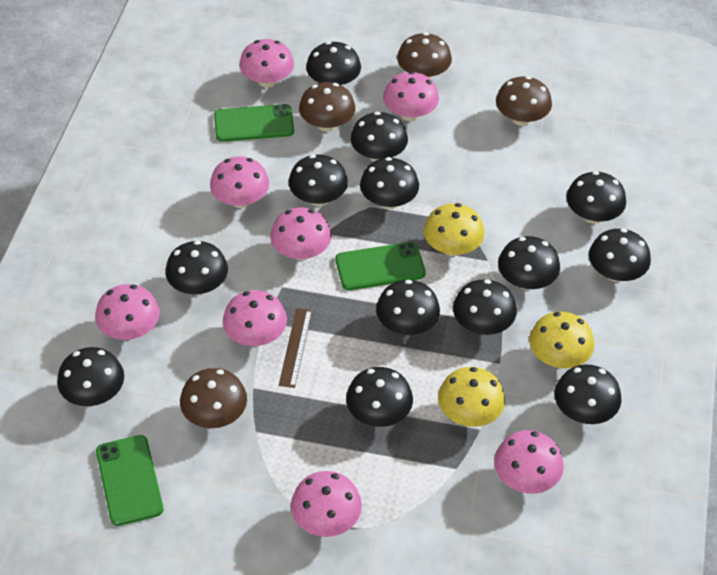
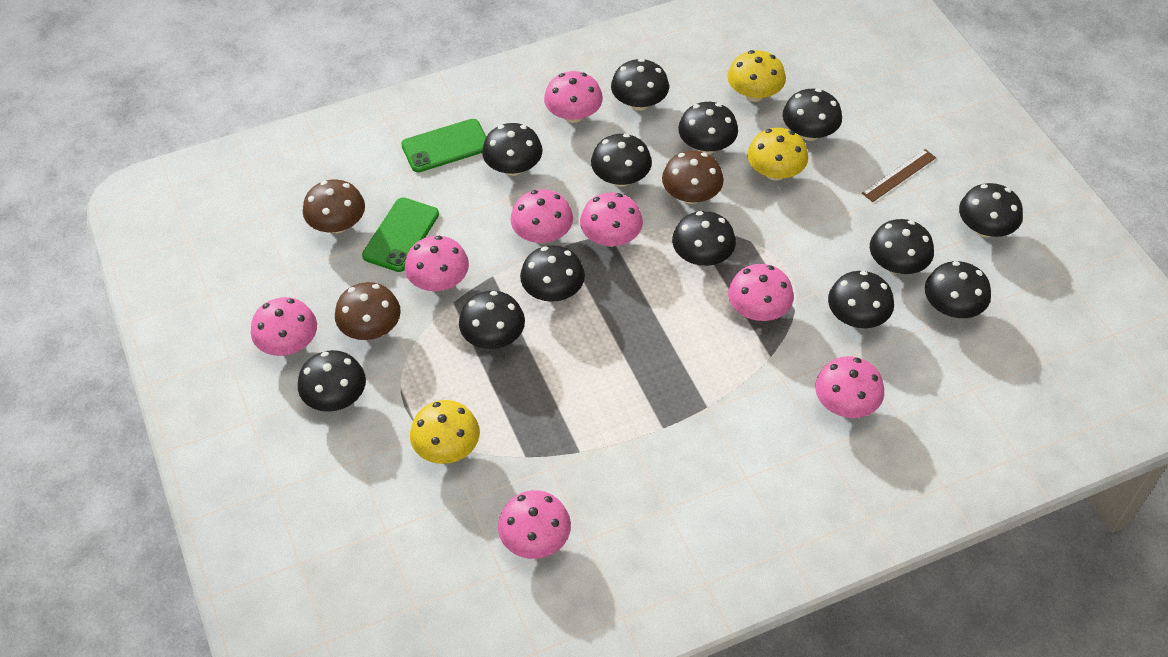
brown mushroom: 4 -> 3
green phone: 3 -> 2

